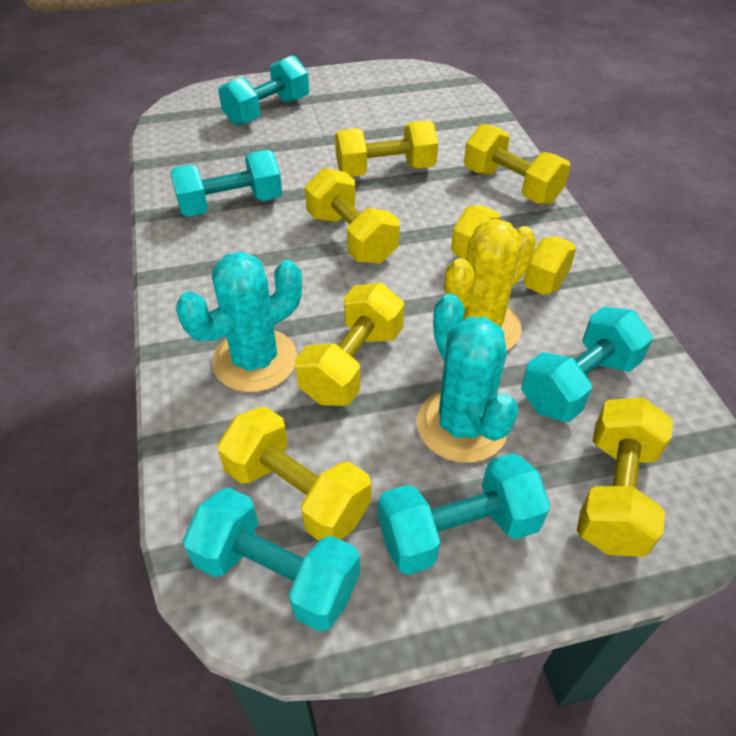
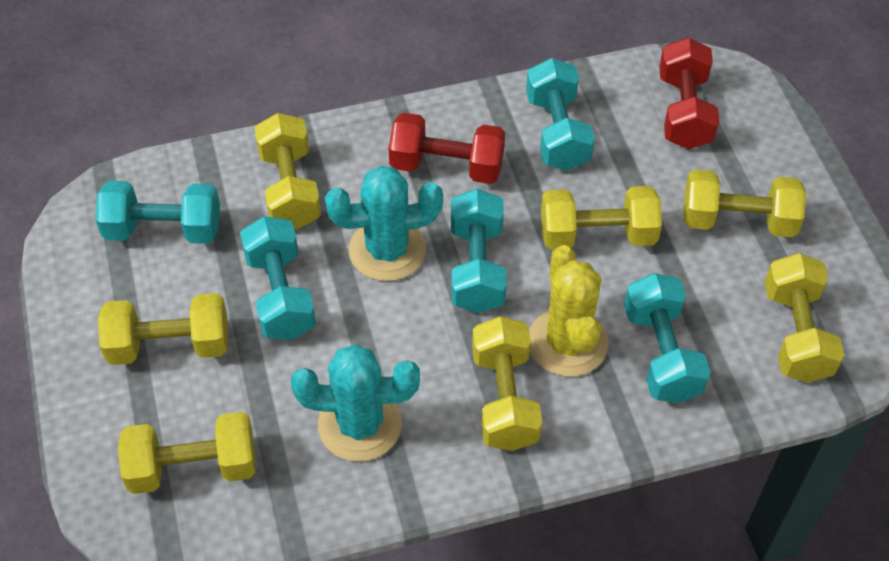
red dumbbell: 0 -> 2

